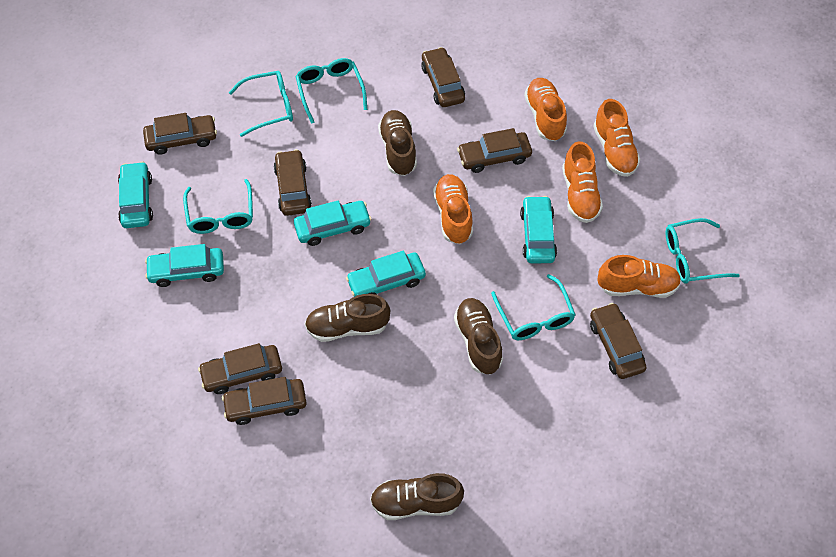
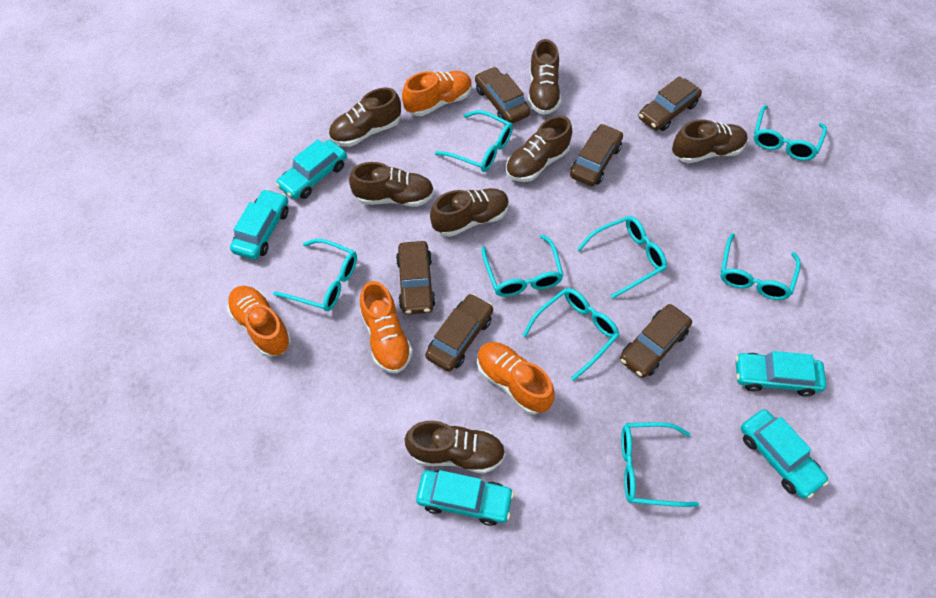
brown car: 7 -> 6
brown shoe: 4 -> 7
orange shoe: 5 -> 4
turquoise glasses: 5 -> 8

